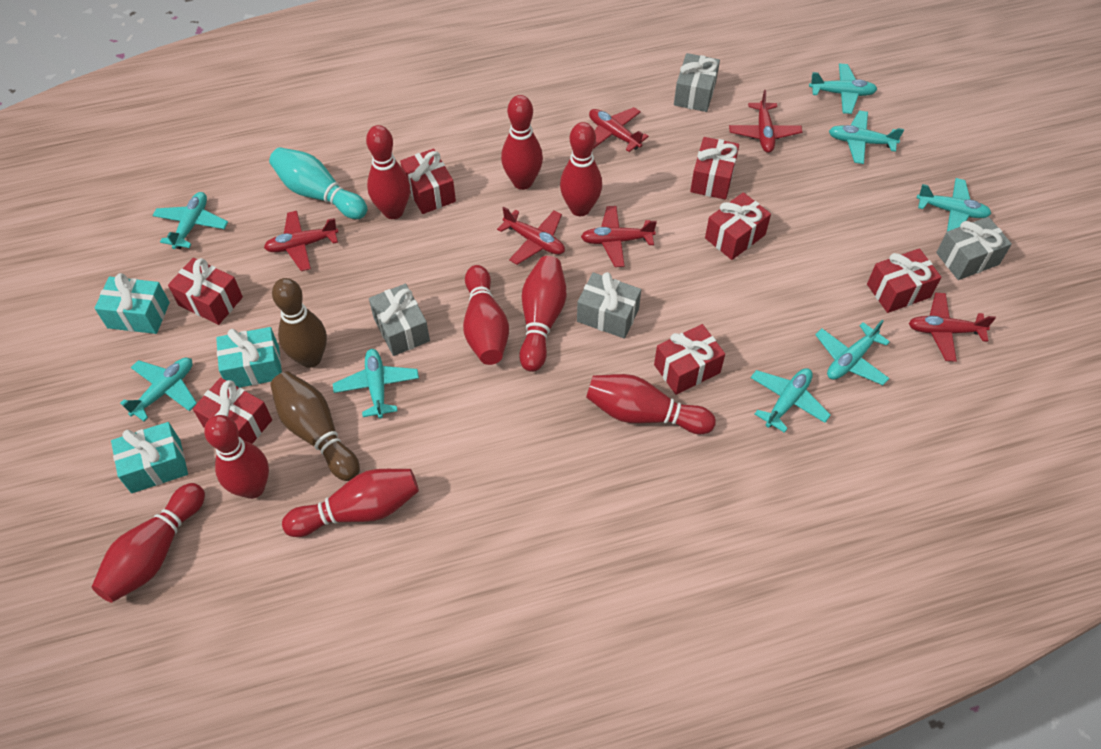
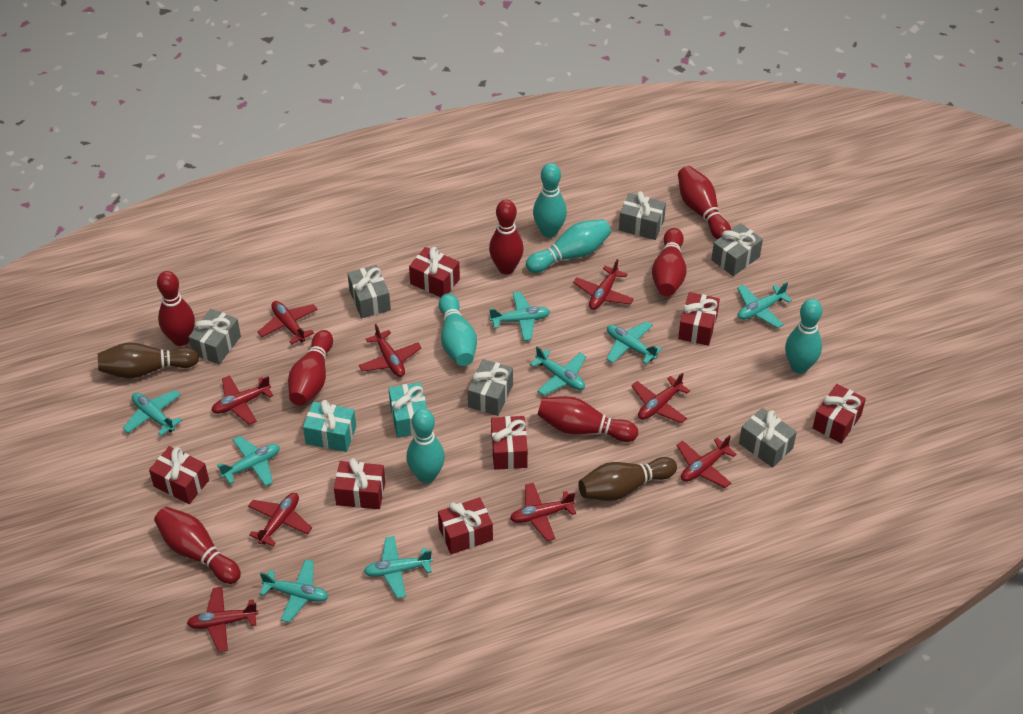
grey gift: 4 -> 6
red bowling pin: 9 -> 7
red plane: 6 -> 9
turquoise bowling pin: 1 -> 5
turquoise gift: 3 -> 2

